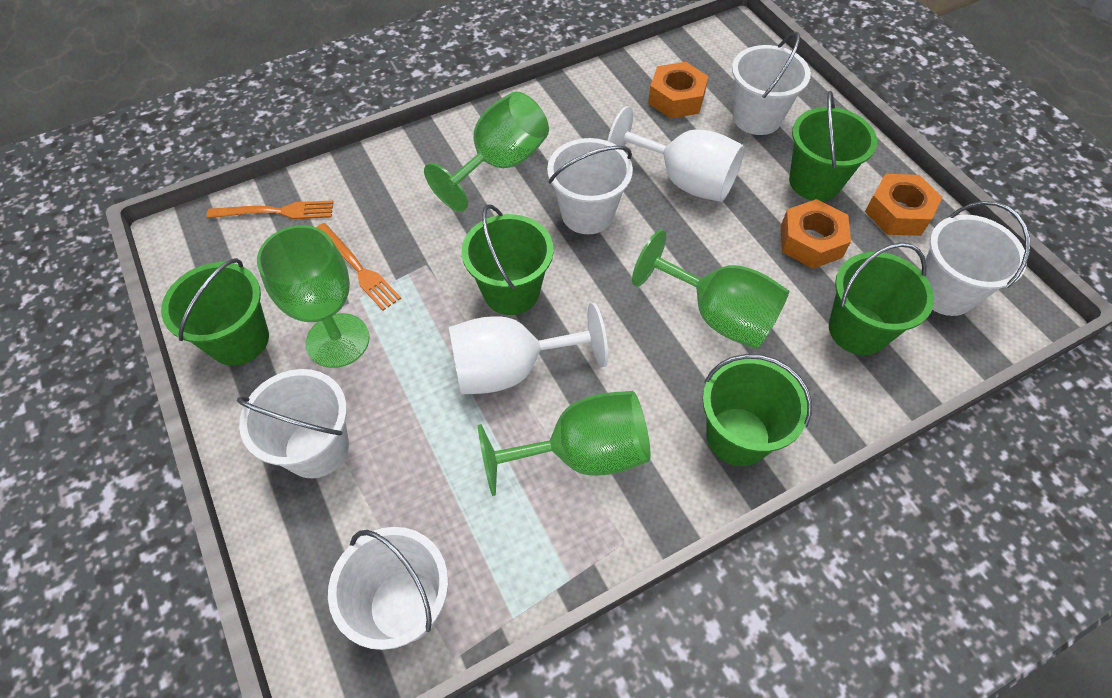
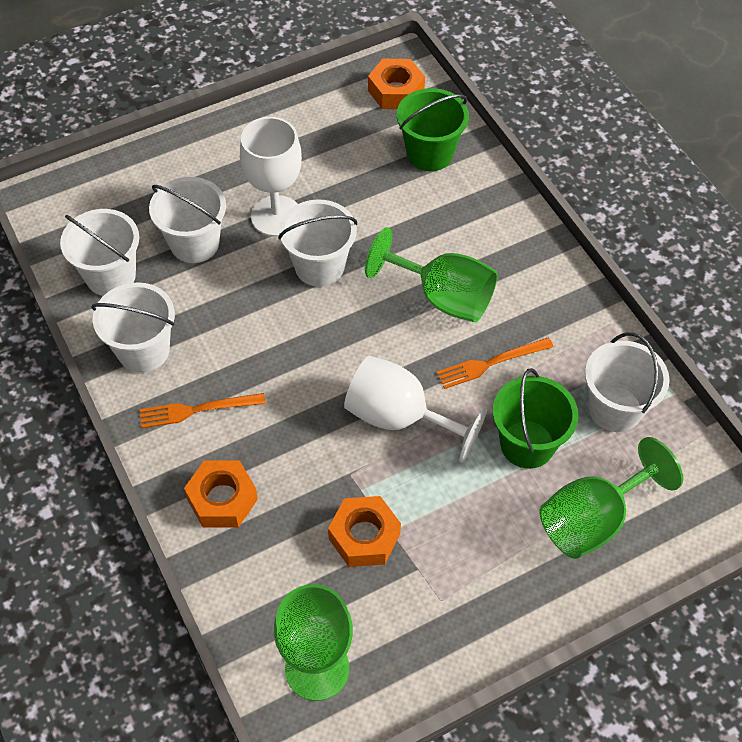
green bucket: 5 -> 2
green goblet: 4 -> 3

